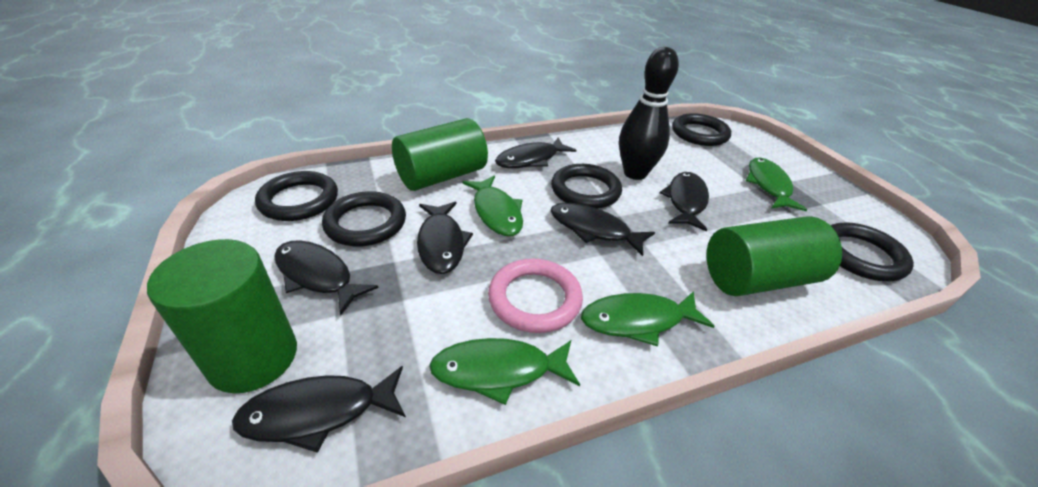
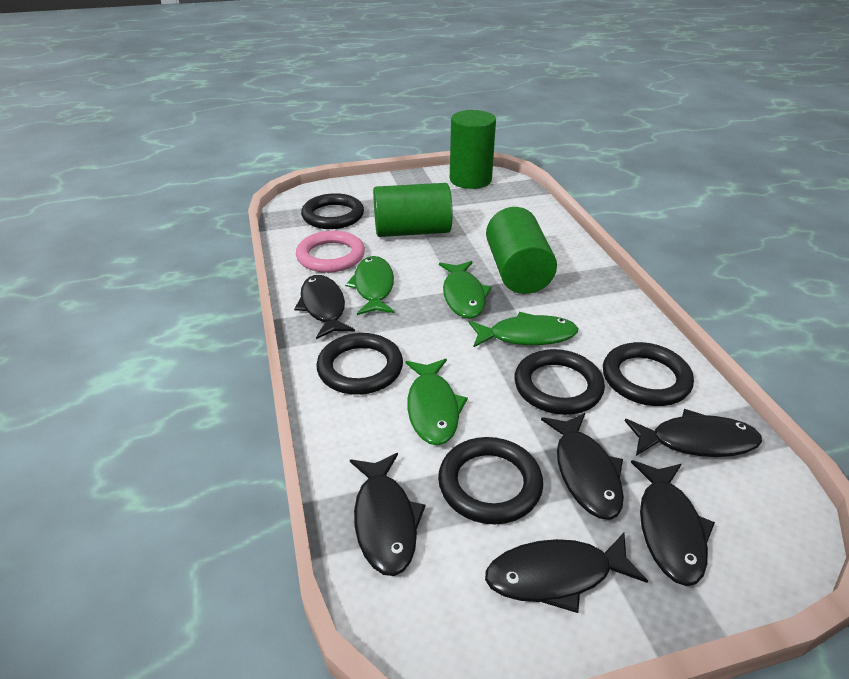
black bowling pin: 1 -> 0

